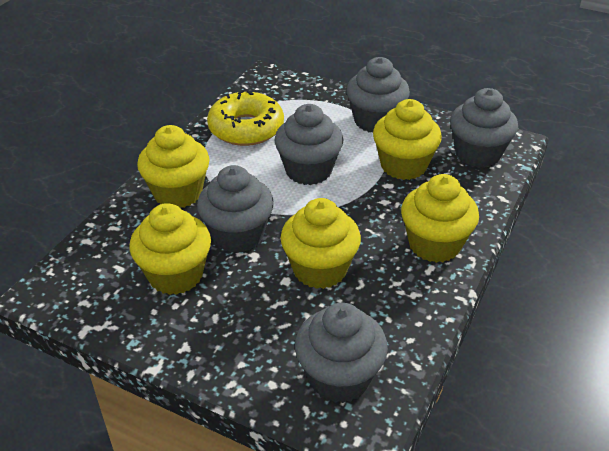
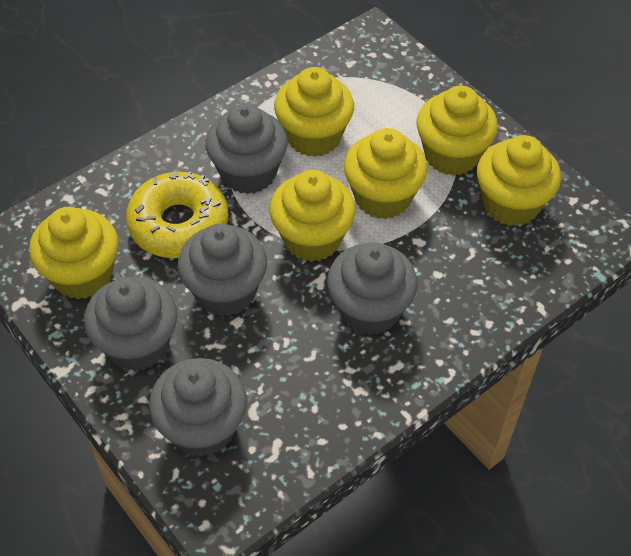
yellow cupcake: 5 -> 6

